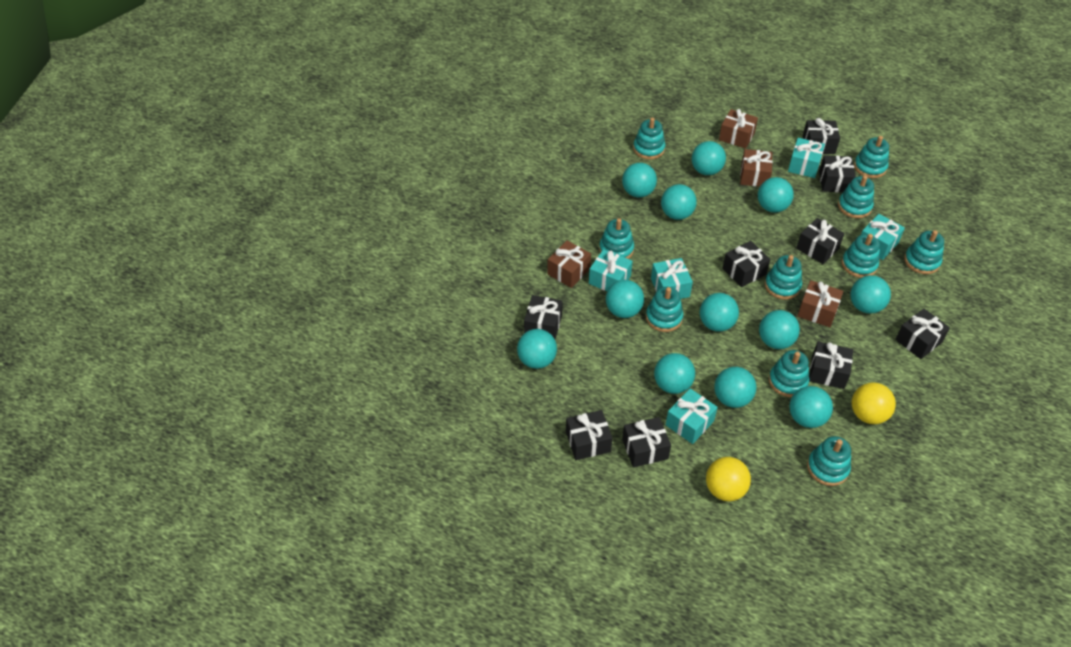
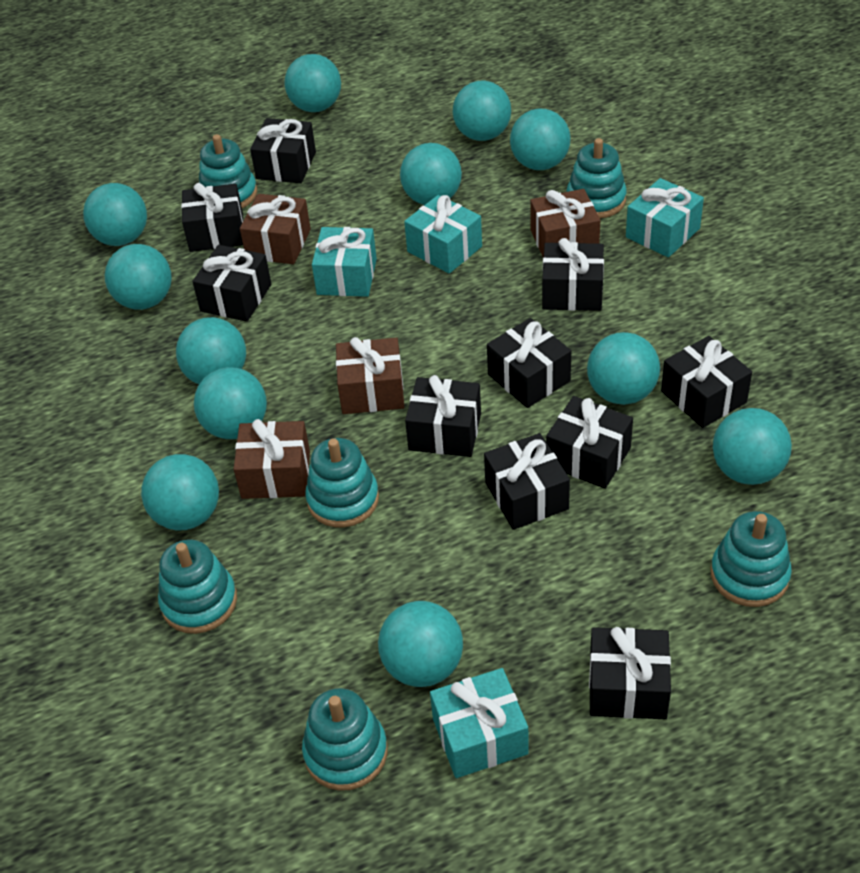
black gift: 9 -> 10
turquoise gift: 5 -> 4
turquoise stacking toy: 10 -> 6
yellow ball: 2 -> 0

